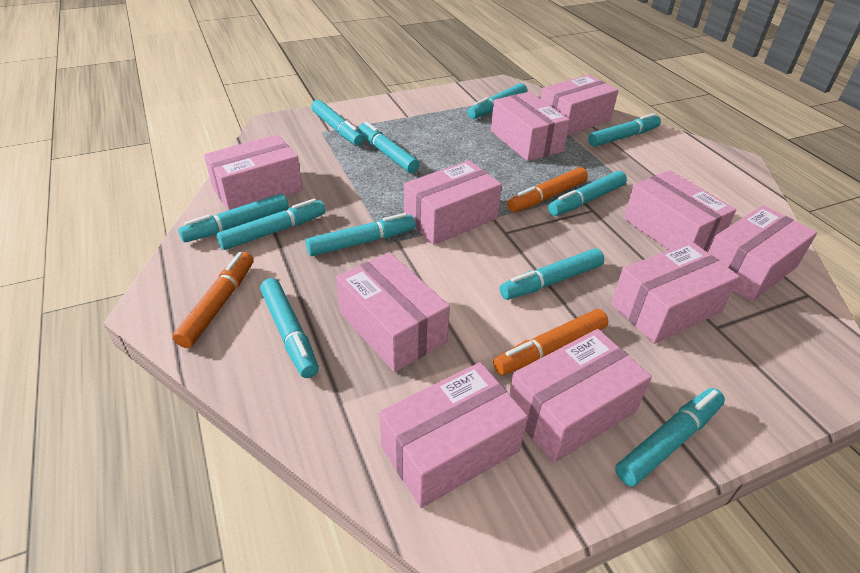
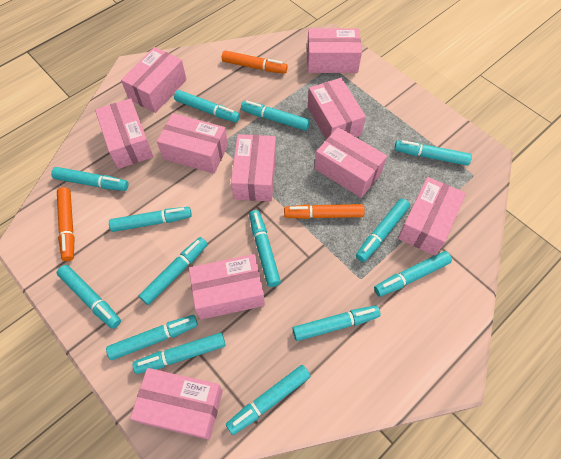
turquoise marker: 11 -> 14

